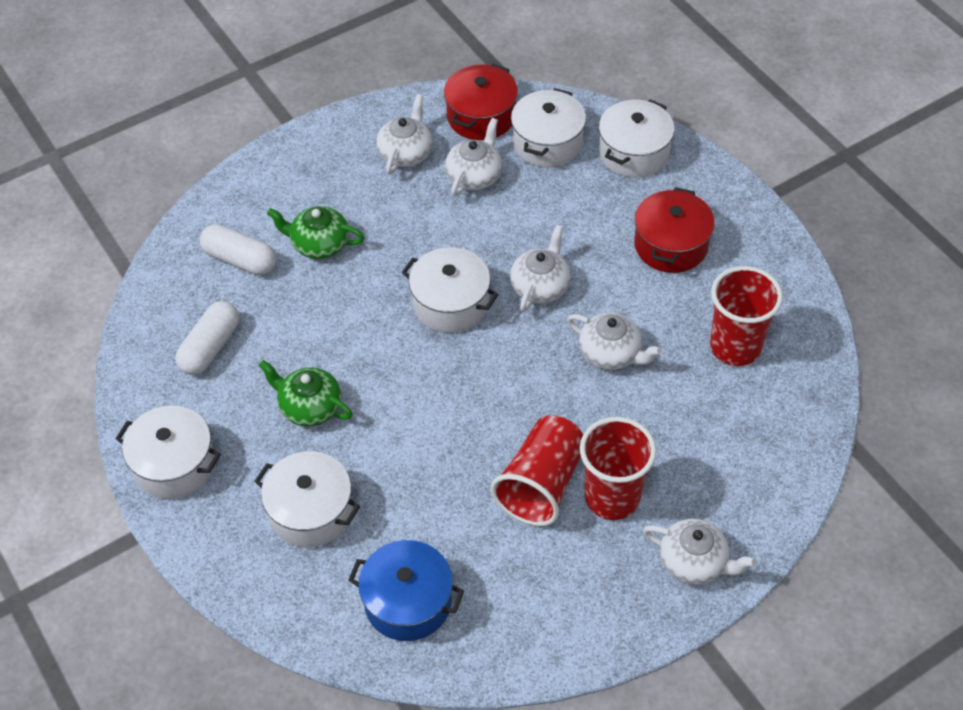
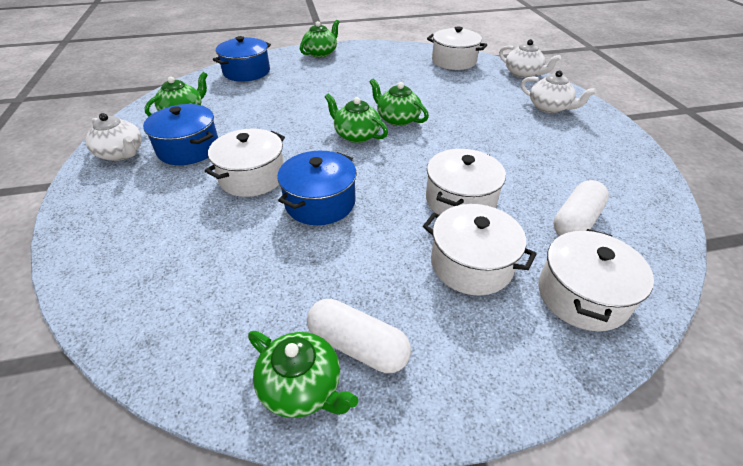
blue pot: 1 -> 3
green teapot: 2 -> 5
red cup: 3 -> 0
red pot: 2 -> 0
white teapot: 5 -> 3

